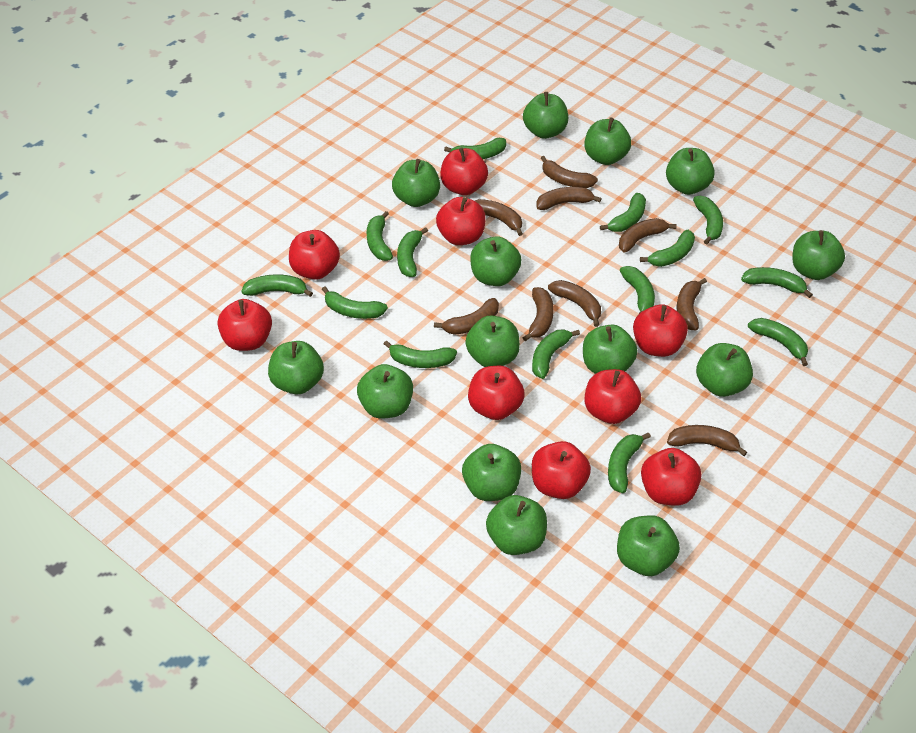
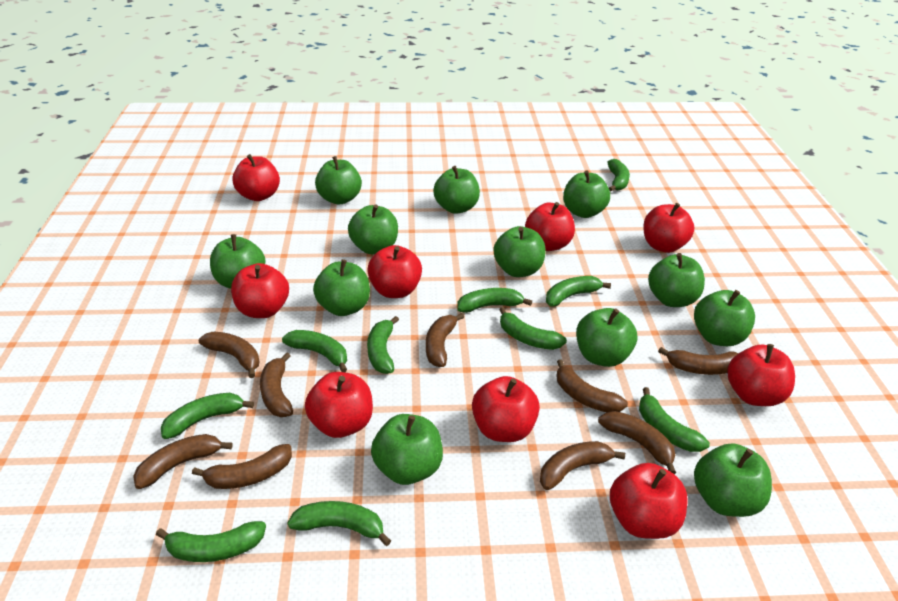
green apple: 14 -> 12
green banana: 14 -> 10

